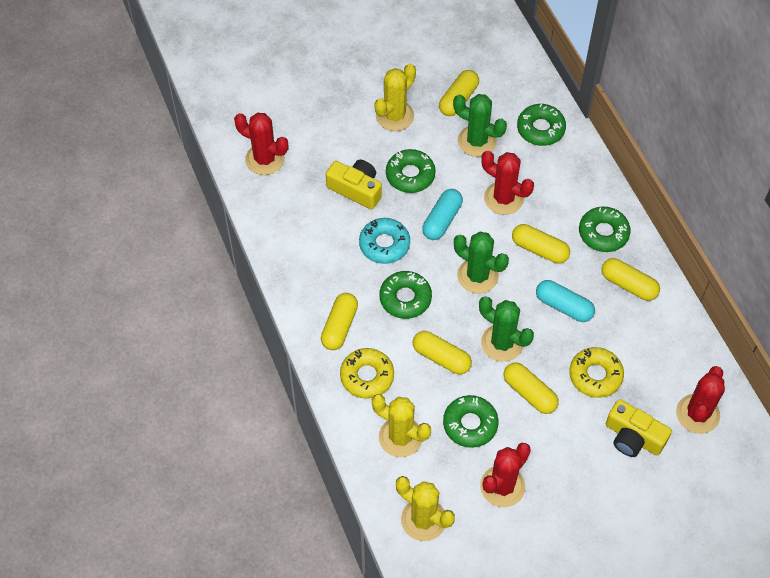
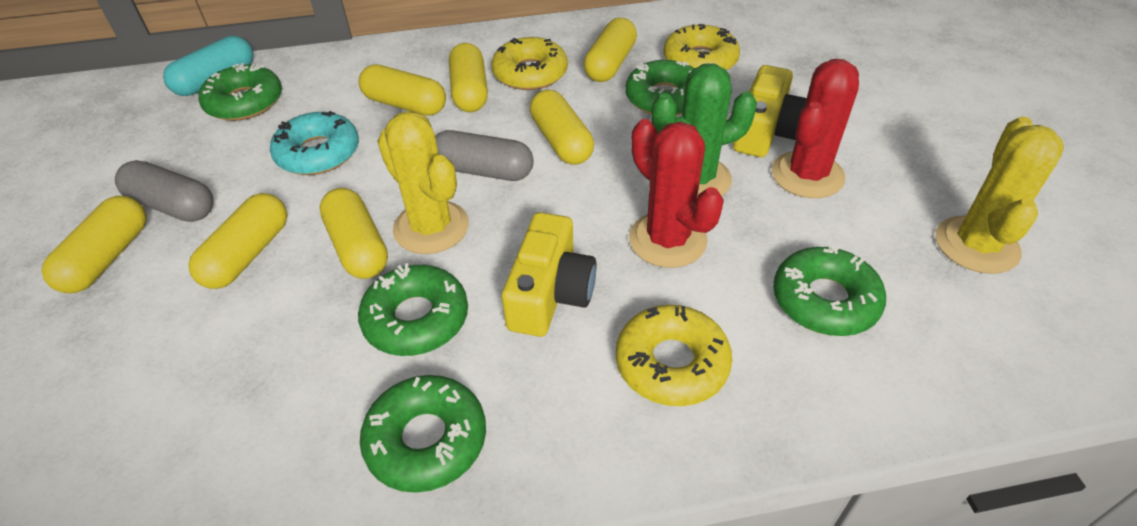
green cactus: 3 -> 1
grey capsule: 0 -> 2
red cactus: 4 -> 2
turquoise capsule: 2 -> 1
yellow cactus: 3 -> 2
yellow capsule: 6 -> 7
yellow donut: 2 -> 3

